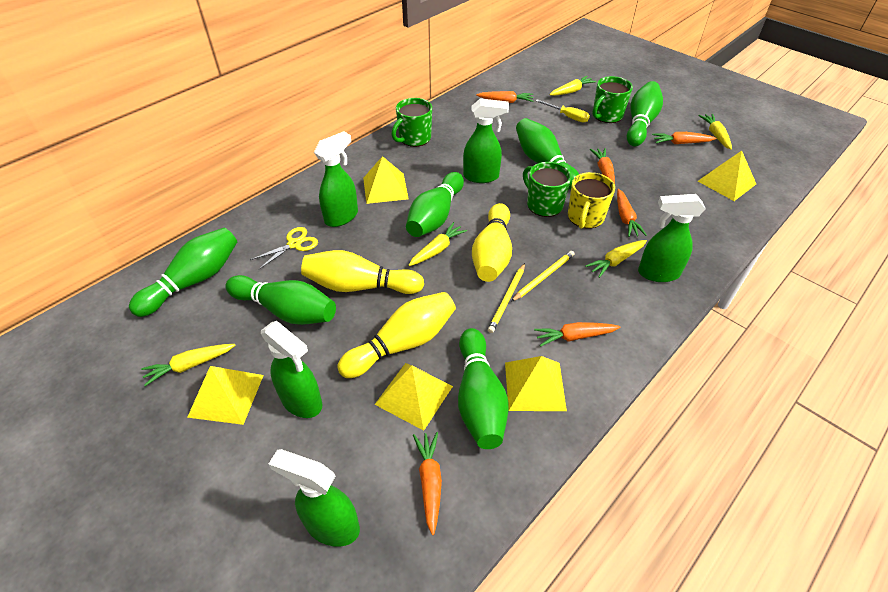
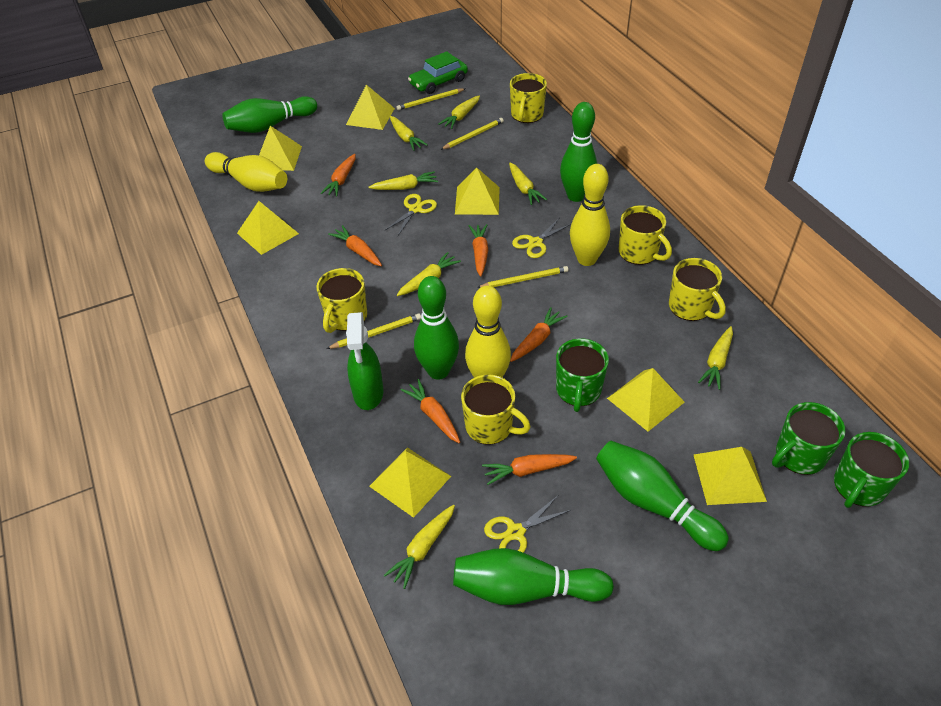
green bowling pin: 6 -> 5
green car: 0 -> 1
green spray bottle: 5 -> 1
yellow carrot: 5 -> 7
yellow mug: 1 -> 5
yellow pencil: 2 -> 4
yellow pyramid: 5 -> 7
yellow scissors: 1 -> 3
yellow screwdriver: 1 -> 0

